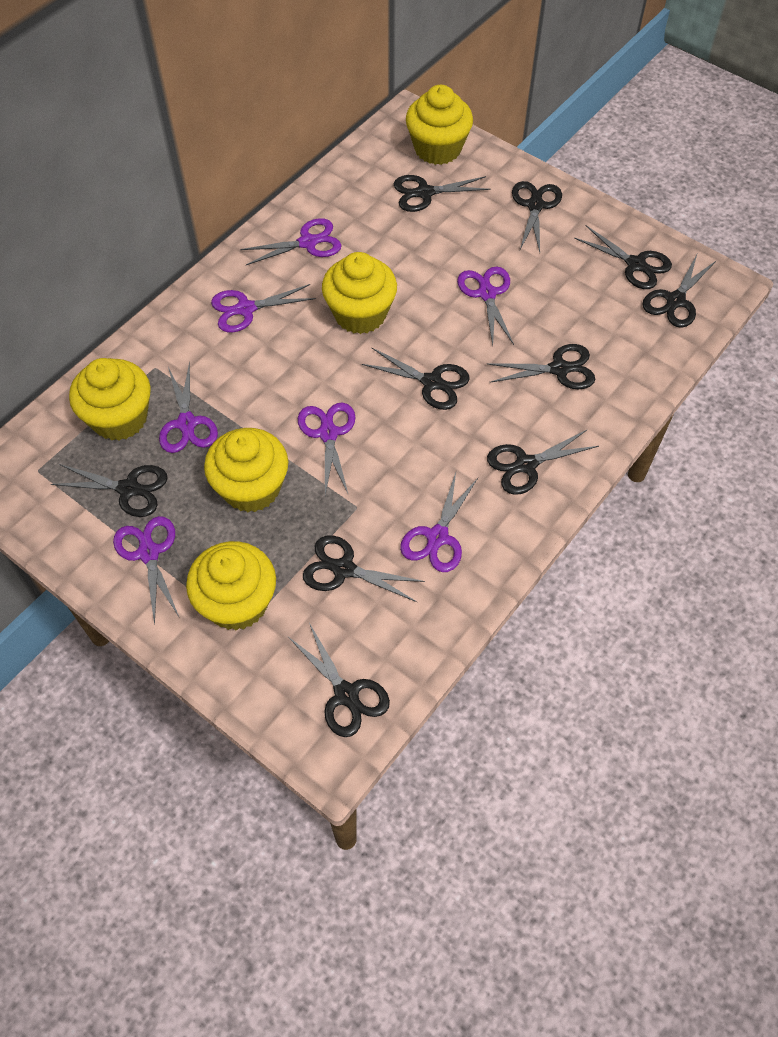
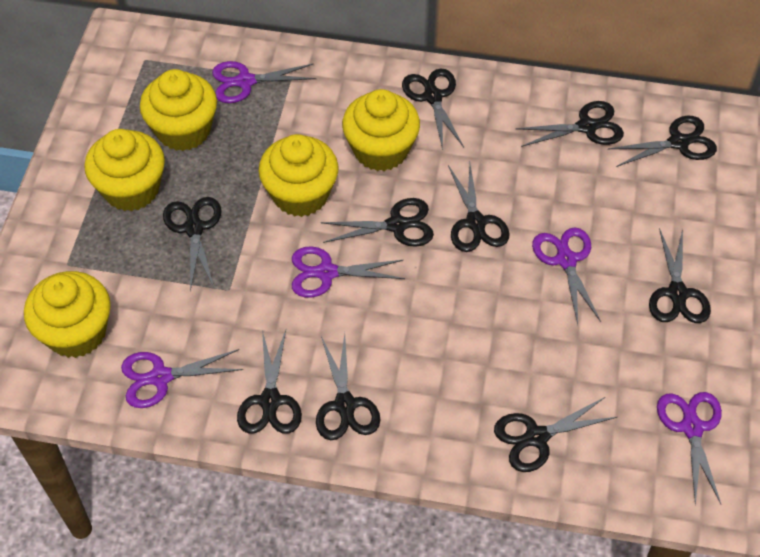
purple scissors: 7 -> 5

